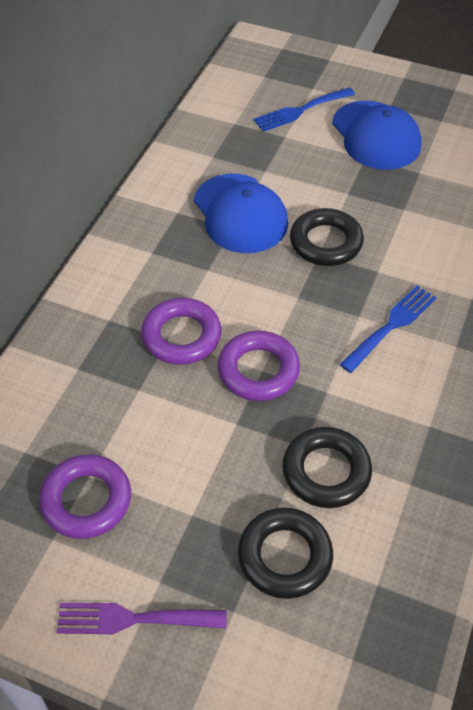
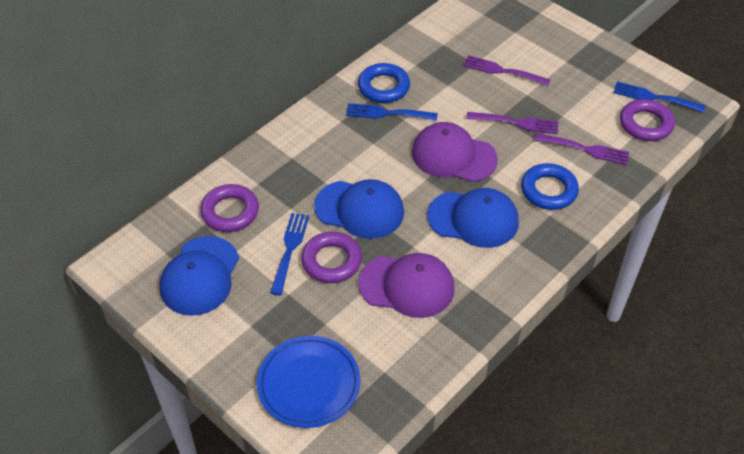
black ring: 3 -> 0
blue cap: 2 -> 3
blue fork: 2 -> 3
blue plate: 0 -> 1
blue ring: 0 -> 2
purple cap: 0 -> 2
purple fork: 1 -> 3

